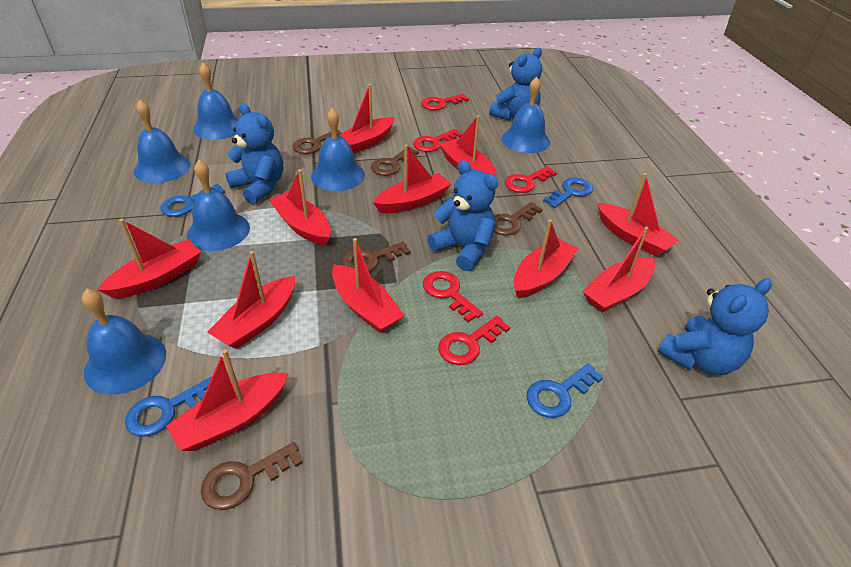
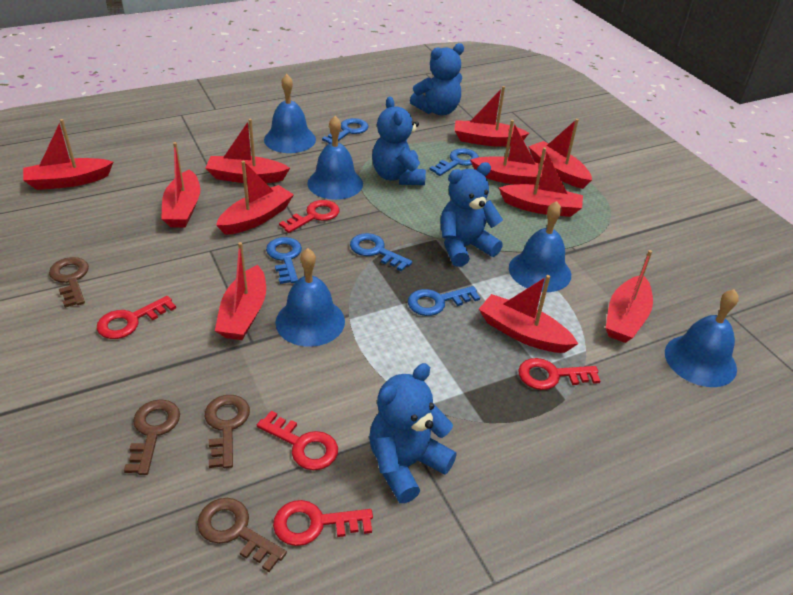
blue bell: 6 -> 5
blue key: 4 -> 5
brown key: 5 -> 4

